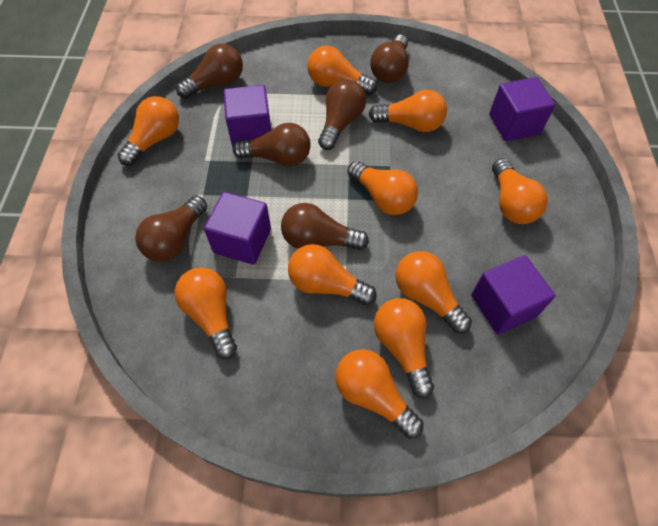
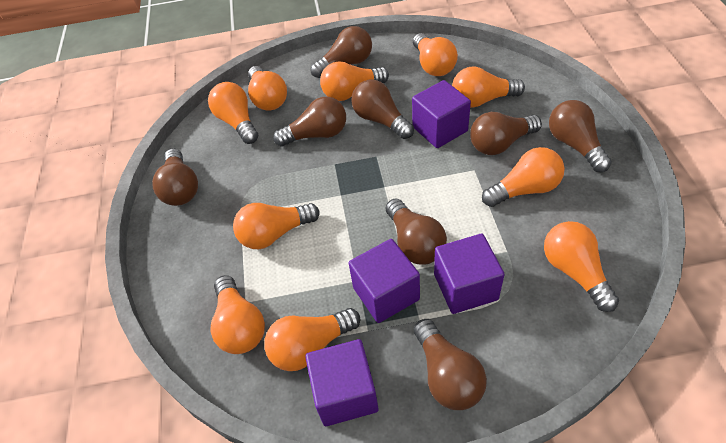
brown light bulb: 6 -> 8

